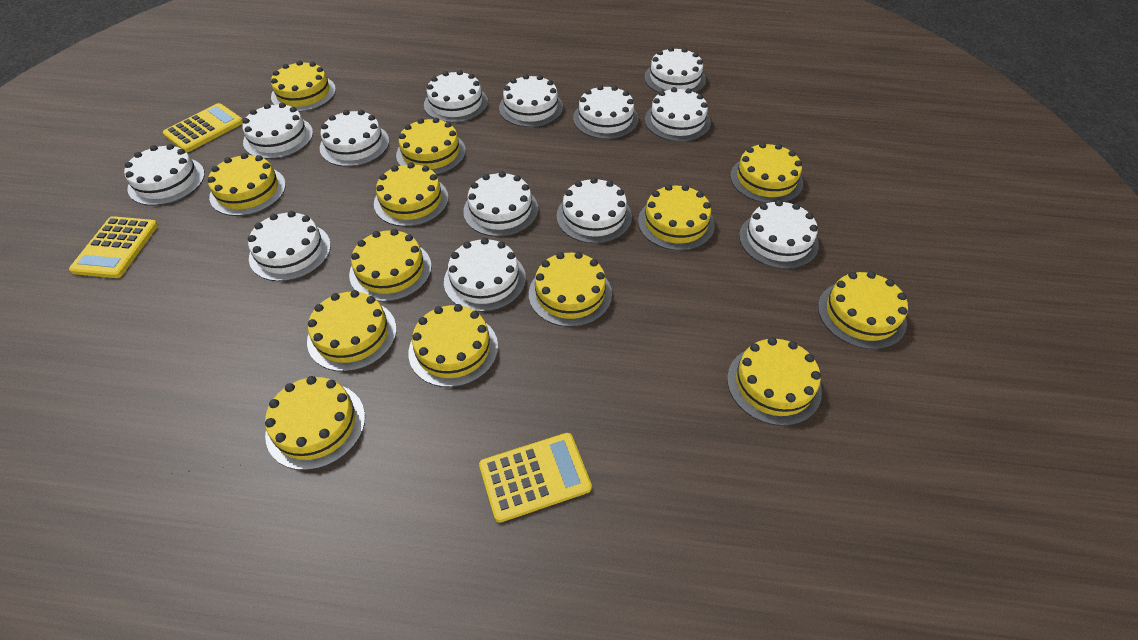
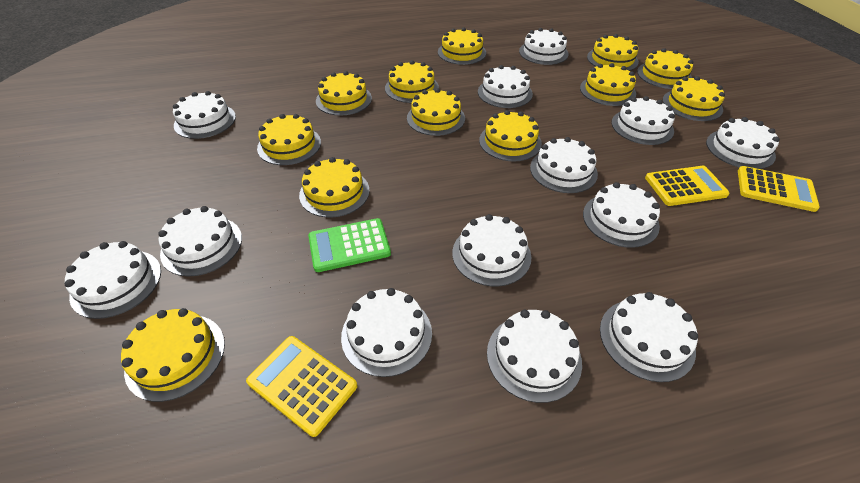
green calculator: 0 -> 1
yellow cake: 13 -> 12

